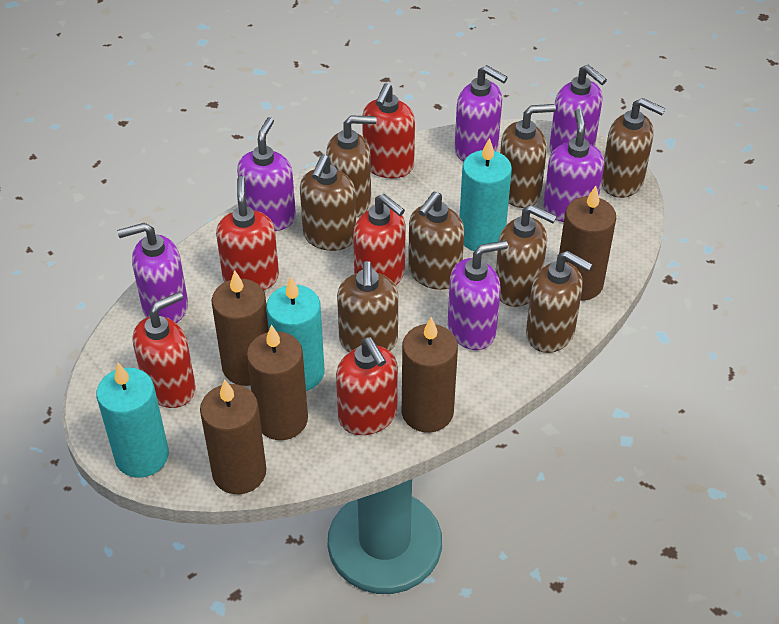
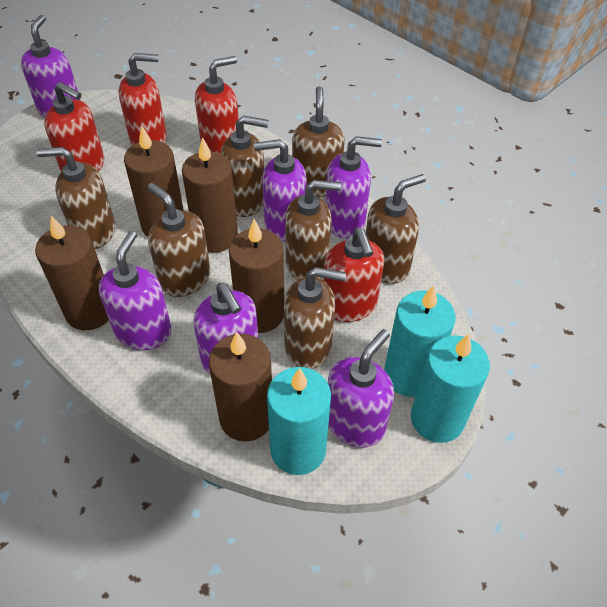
brown soap dispenser: 8 -> 7
red soap dispenser: 5 -> 4

